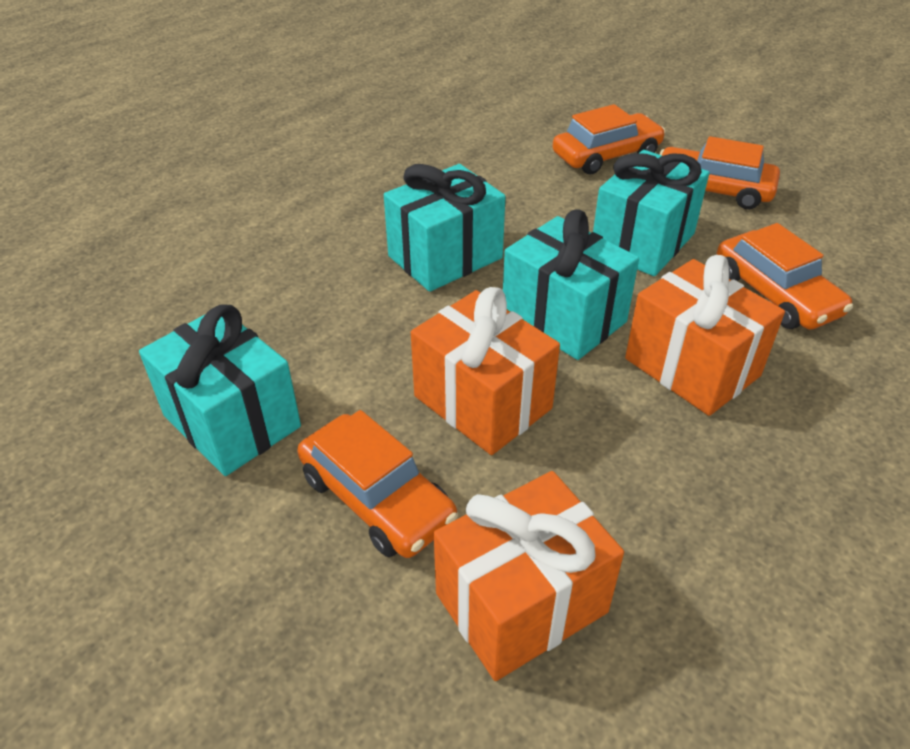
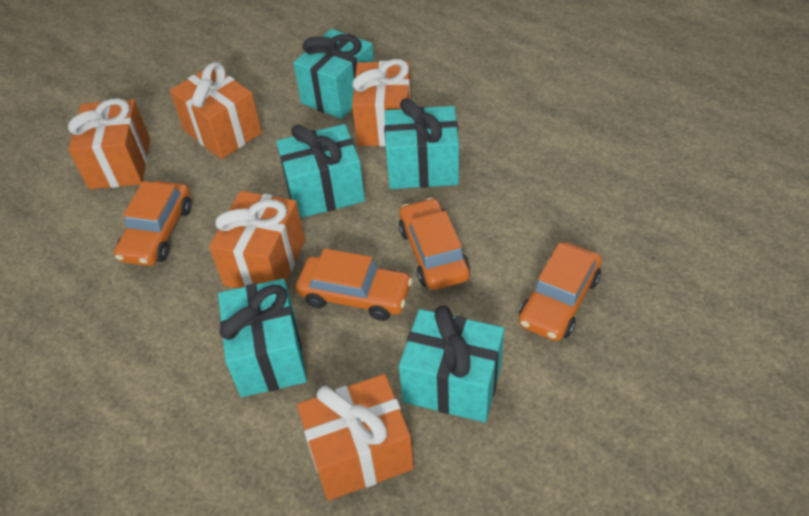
orange gift: 3 -> 5
turquoise gift: 4 -> 5

